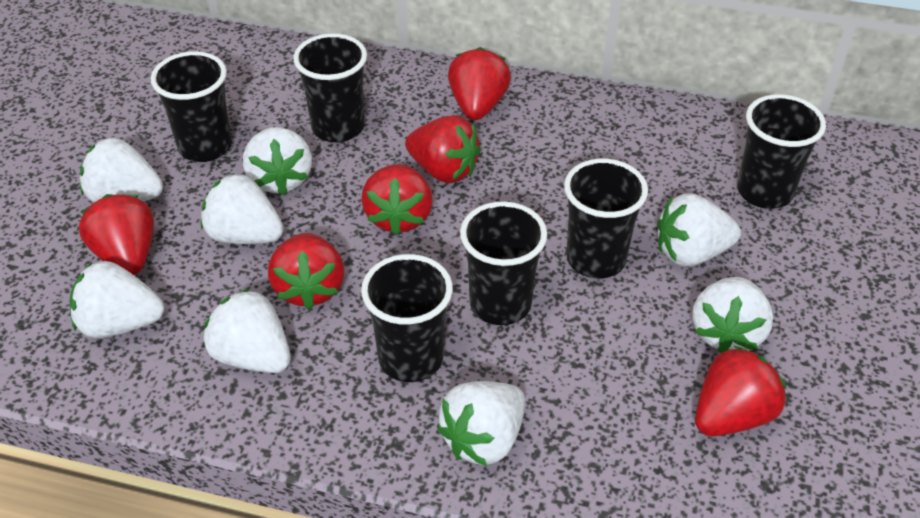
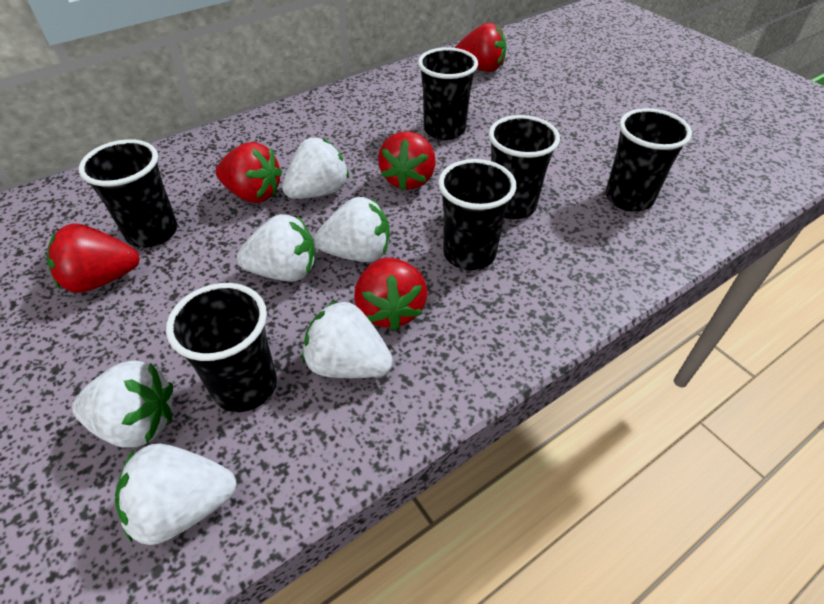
red strawberry: 6 -> 5
white strawberry: 8 -> 6

